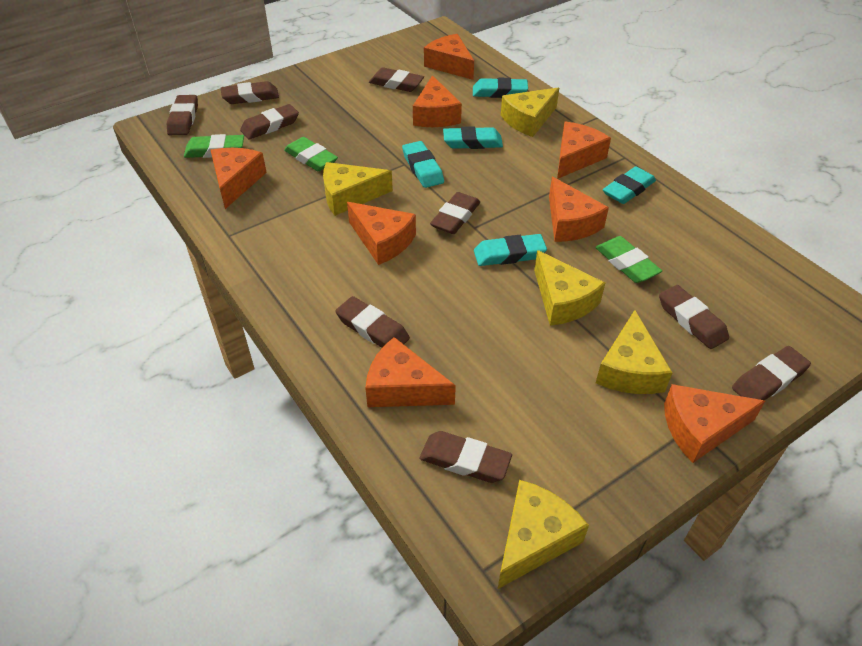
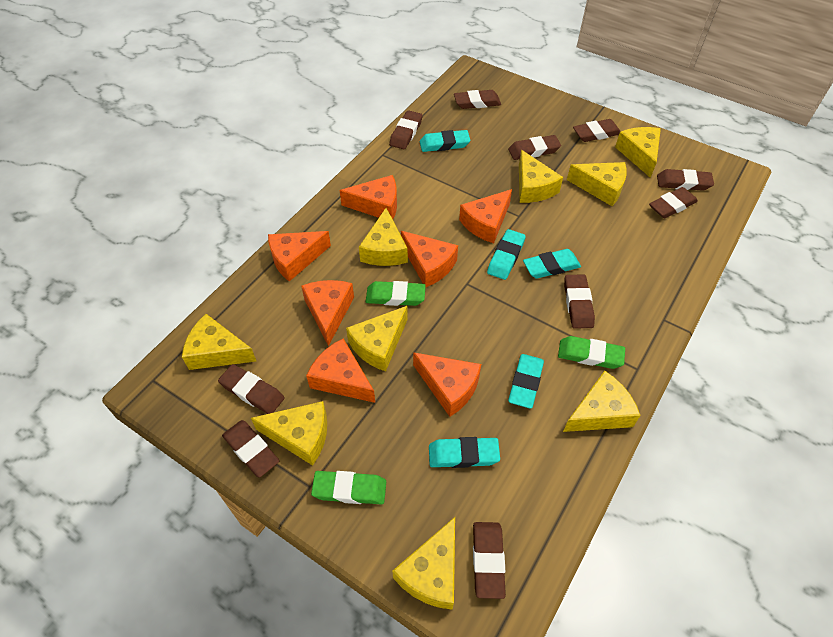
brown eraser: 9 -> 10
orange cheese: 8 -> 7
yellow cheese: 5 -> 9

